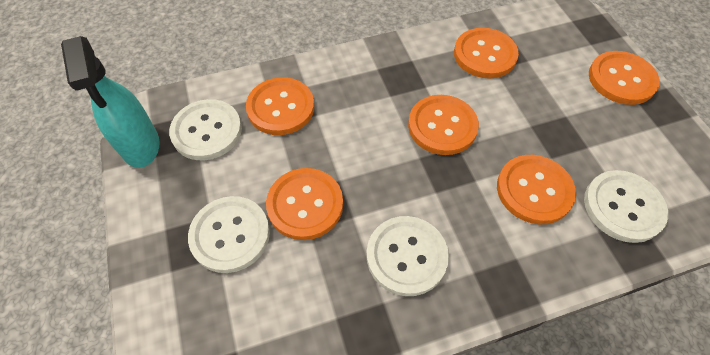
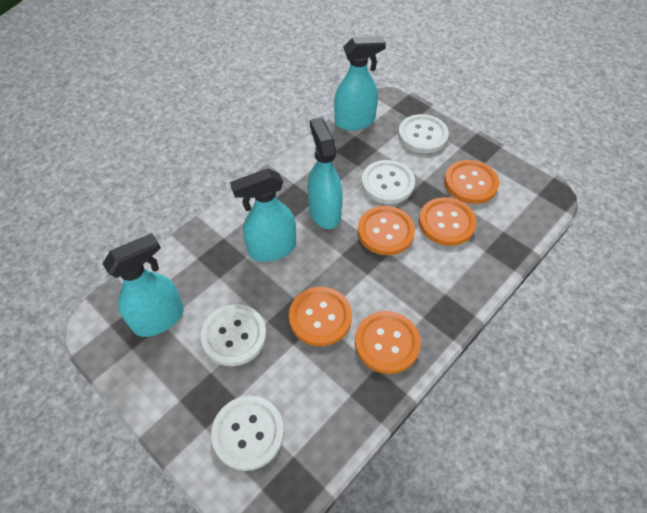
orange button: 6 -> 5
turquoise spray bottle: 1 -> 4

